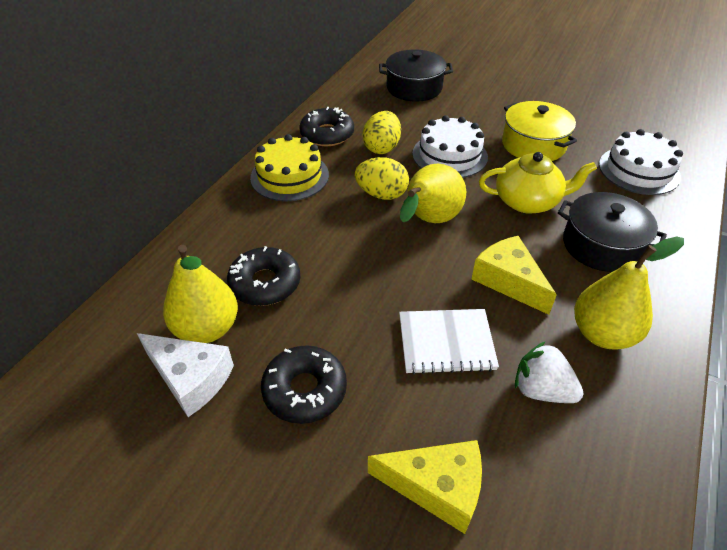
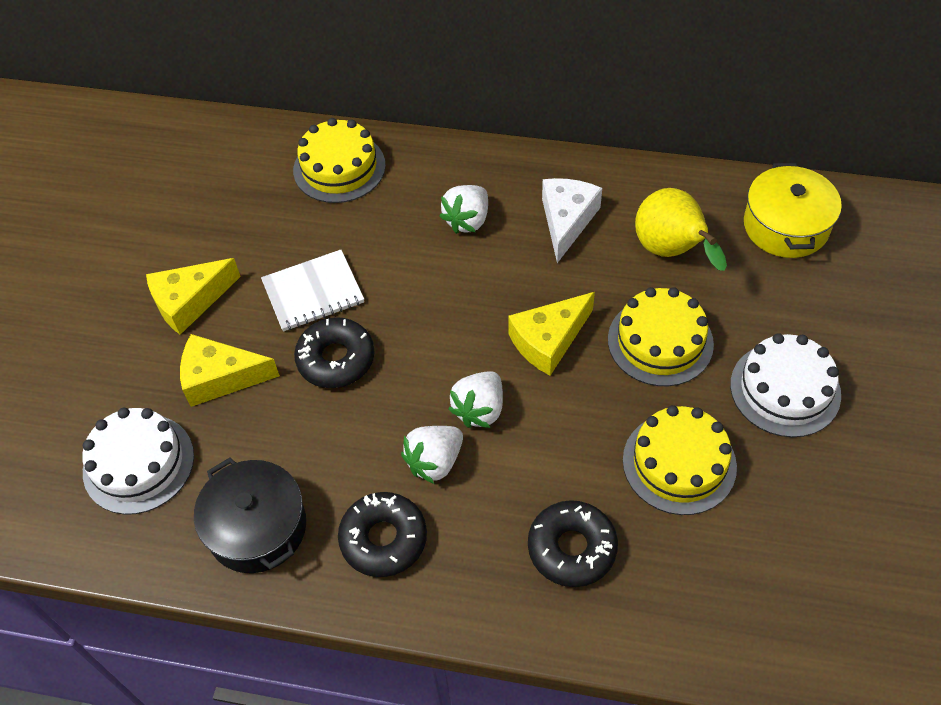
black pot: 2 -> 1
white strawberry: 1 -> 3
yellow cake: 1 -> 3
yellow cheese: 2 -> 3
yellow egg: 2 -> 0
yellow pear: 3 -> 1
yellow teapot: 1 -> 0

